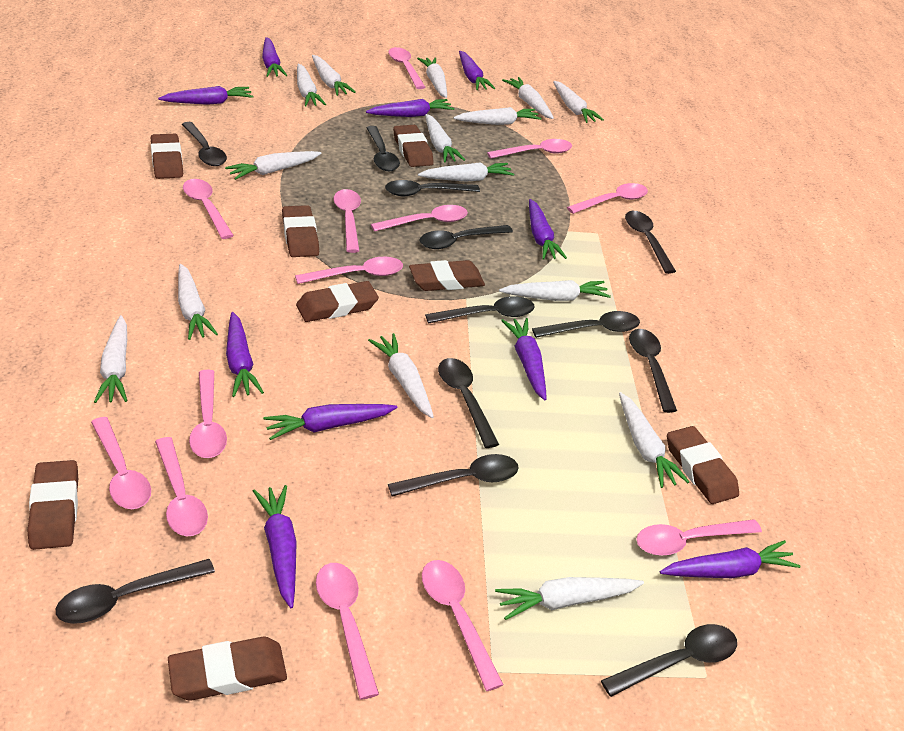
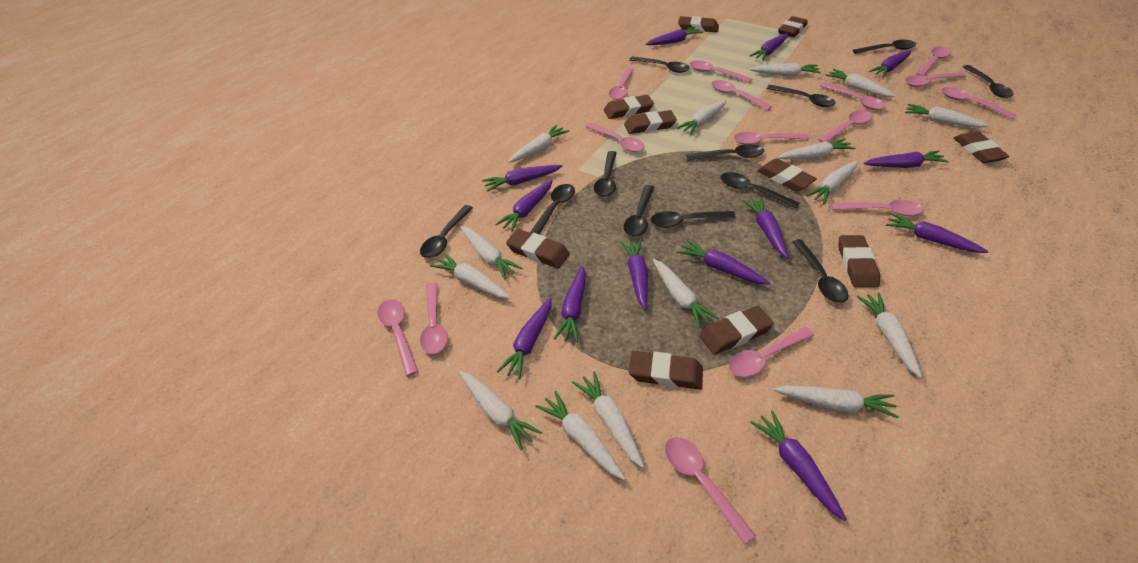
brown eraser: 8 -> 10
pink spoon: 13 -> 15
purple carrot: 10 -> 13

